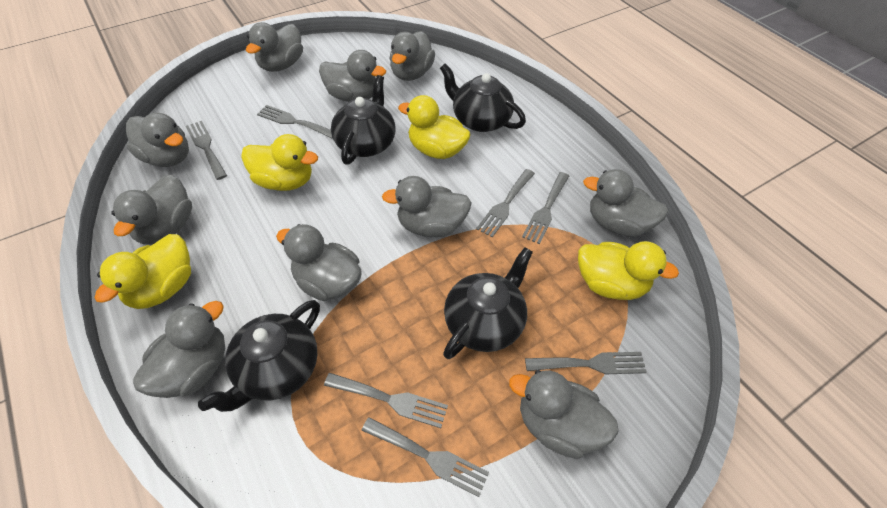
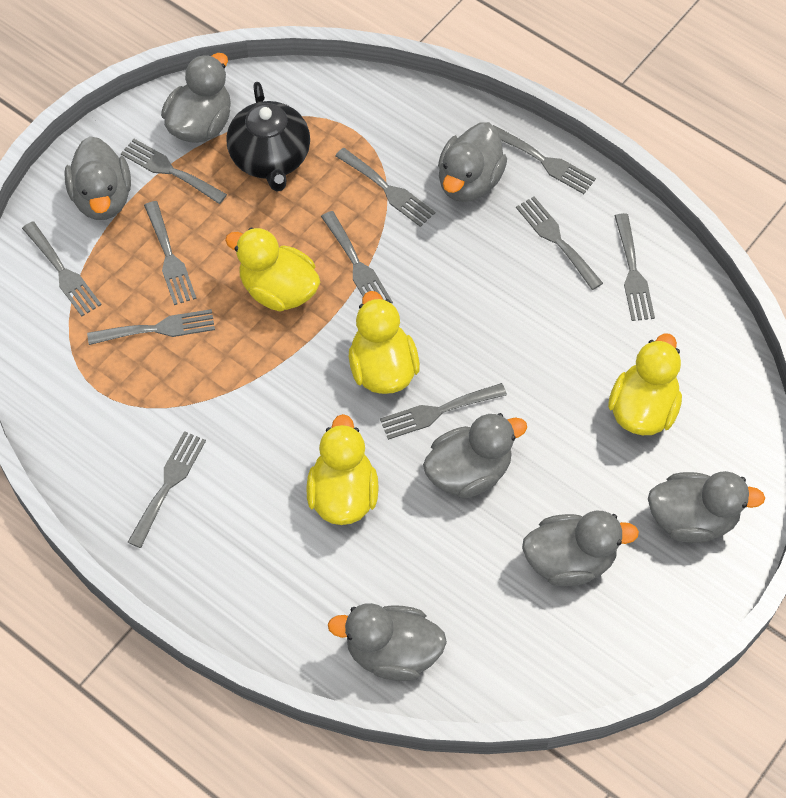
black teapot: 4 -> 1
grey duck: 10 -> 7
grey fork: 7 -> 11

